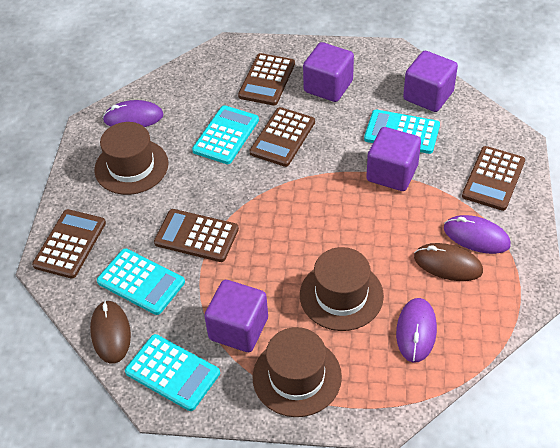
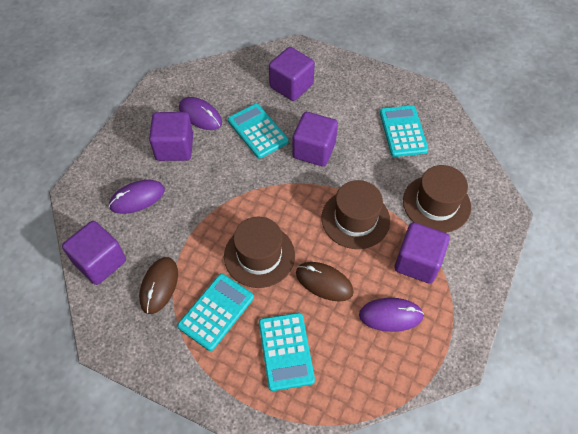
brown calculator: 5 -> 0
purple cube: 4 -> 5

